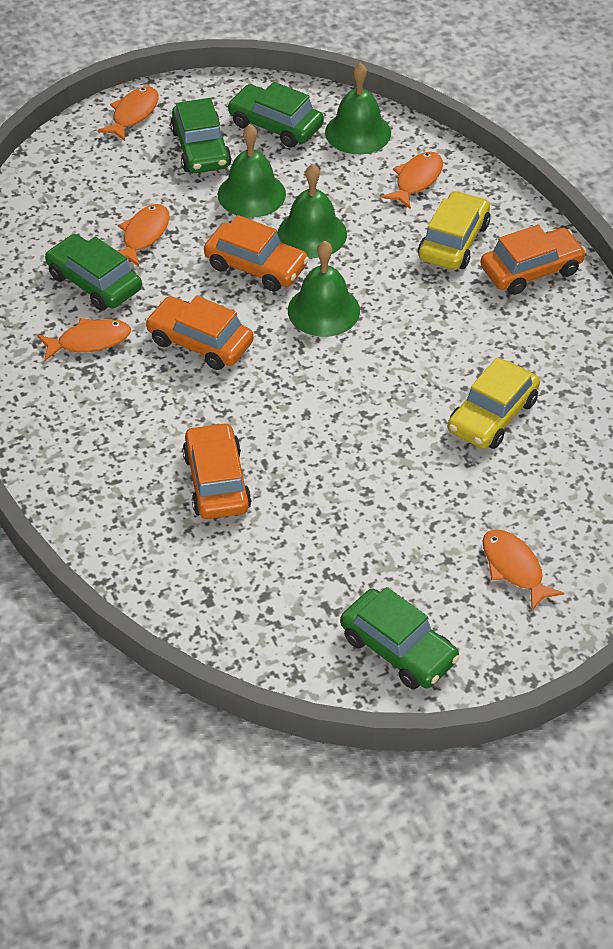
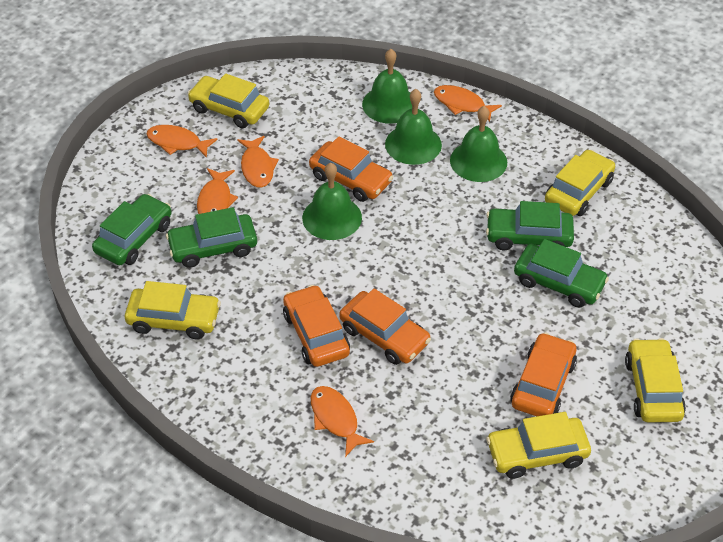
yellow car: 2 -> 5

